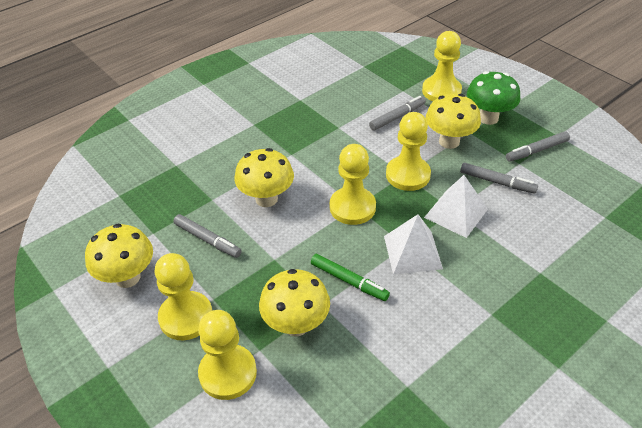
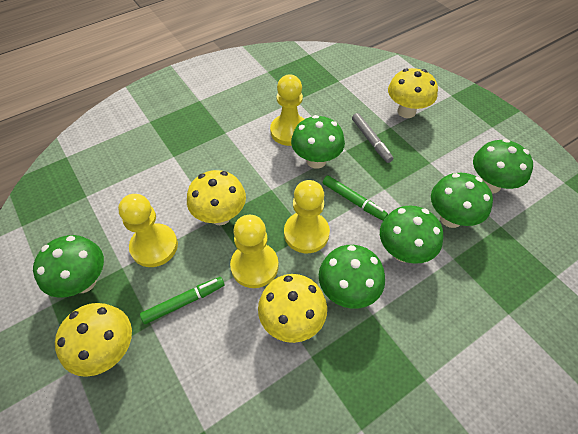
green marker: 1 -> 2
green mushroom: 1 -> 6
grey marker: 4 -> 1
white pyramid: 2 -> 0
yellow pawn: 5 -> 4

